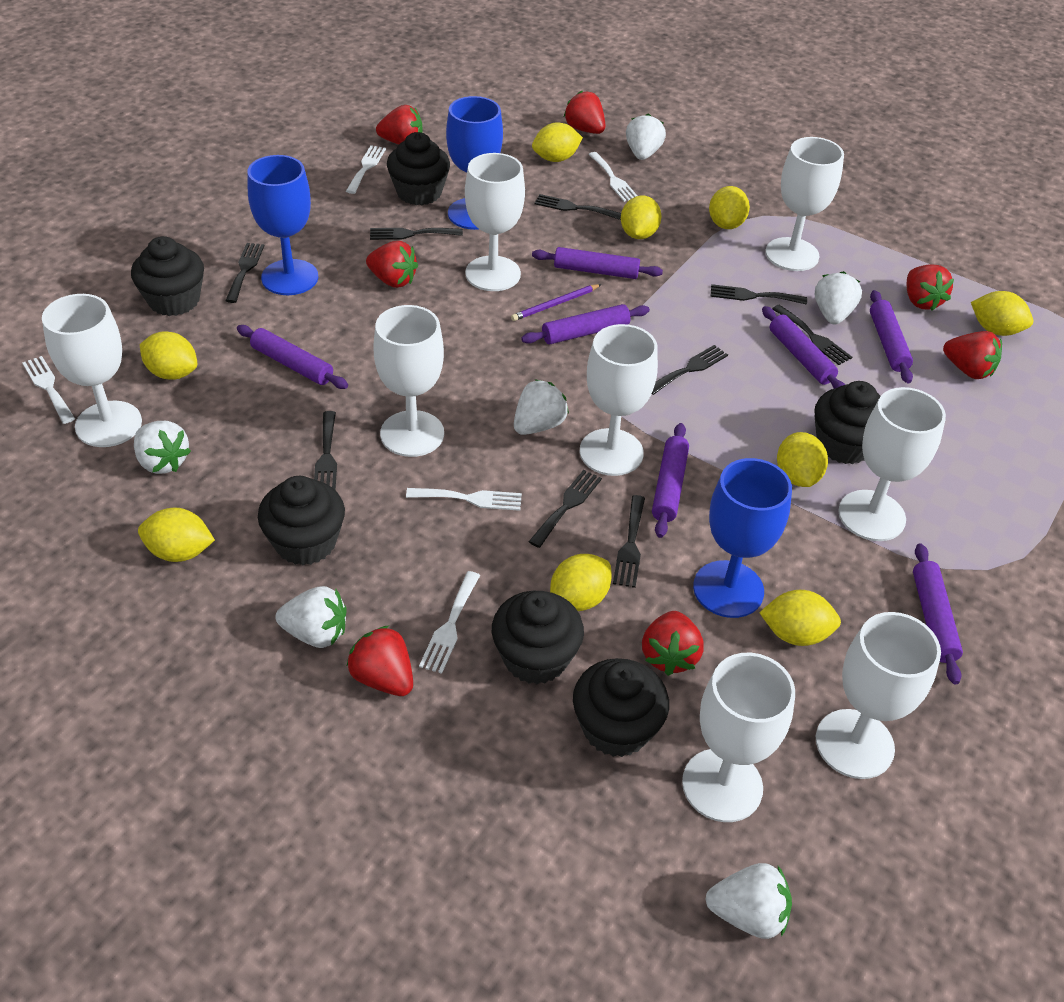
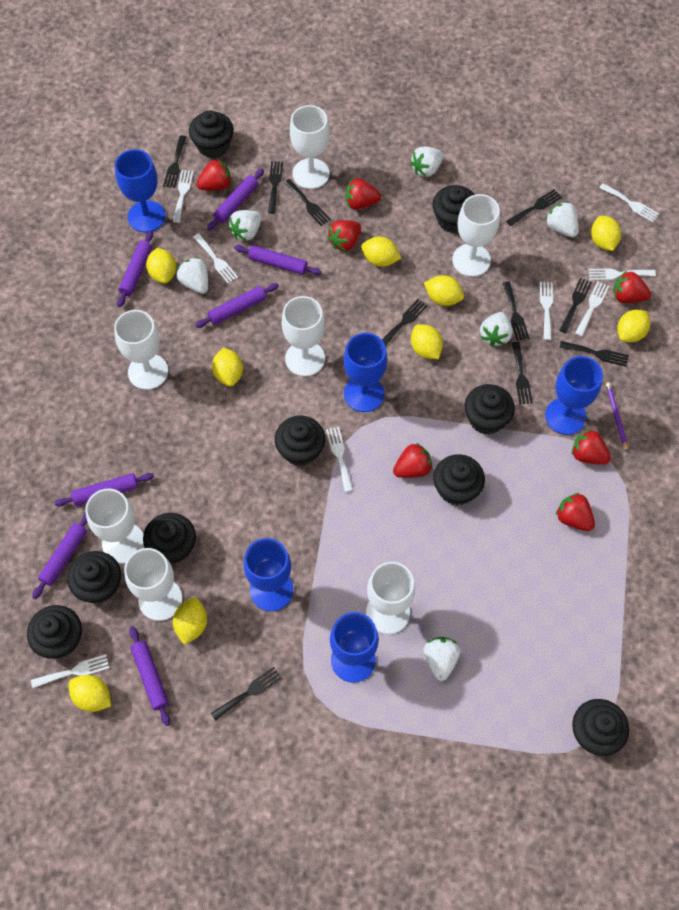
black cupcake: 6 -> 9
black fork: 9 -> 10
blue goblet: 3 -> 5
white fork: 5 -> 8
white goblet: 8 -> 7

